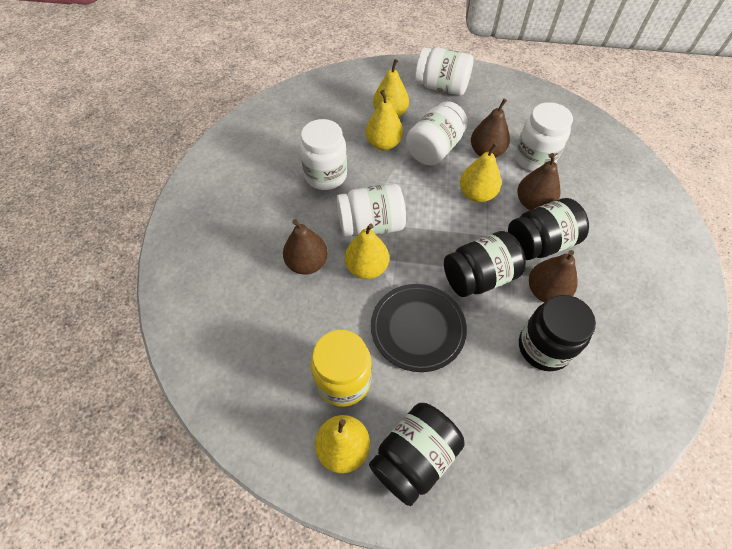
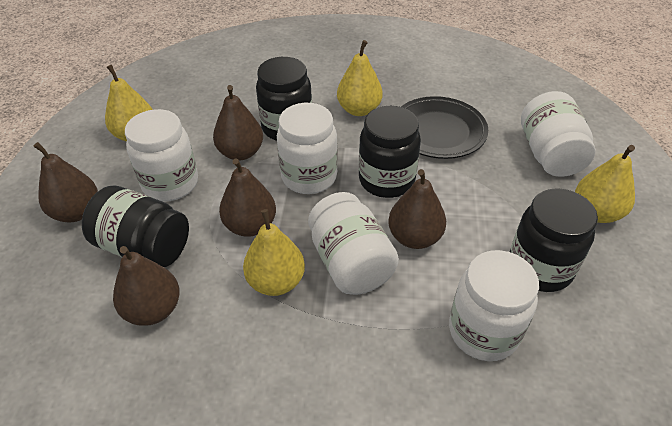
brown pear: 4 -> 5
yellow jar: 1 -> 0
yellow pear: 5 -> 4

